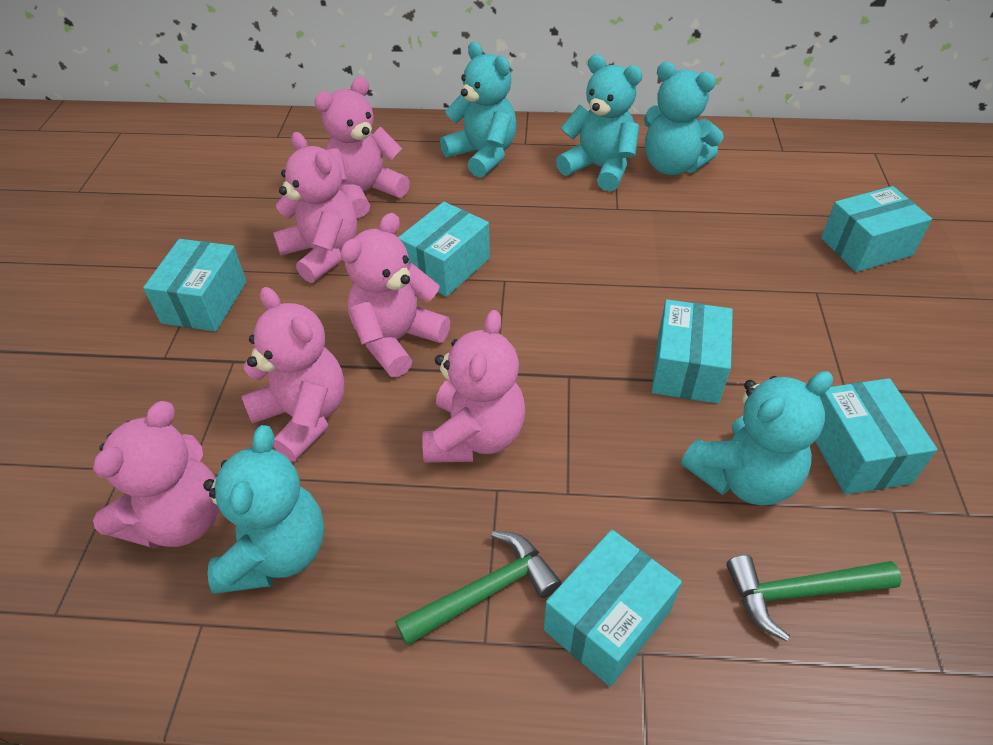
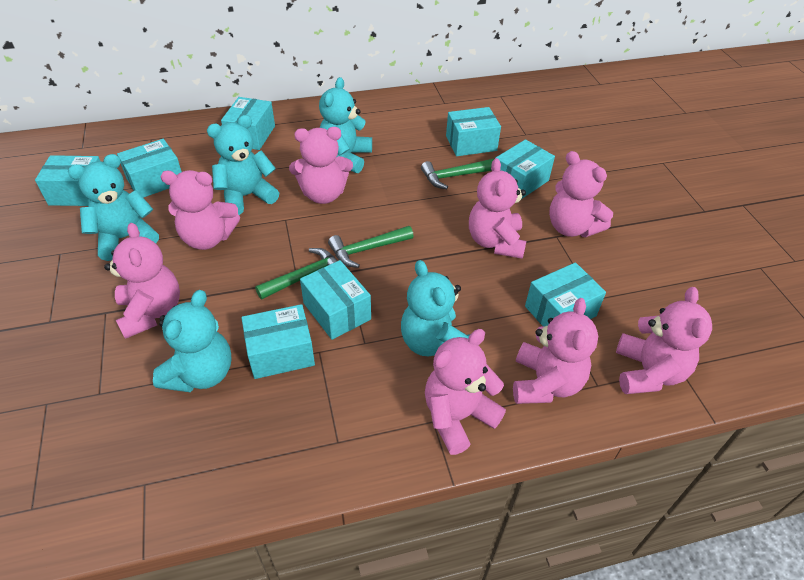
green hammer: 2 -> 3
pink teddy bear: 6 -> 8
turquoise box: 6 -> 8

